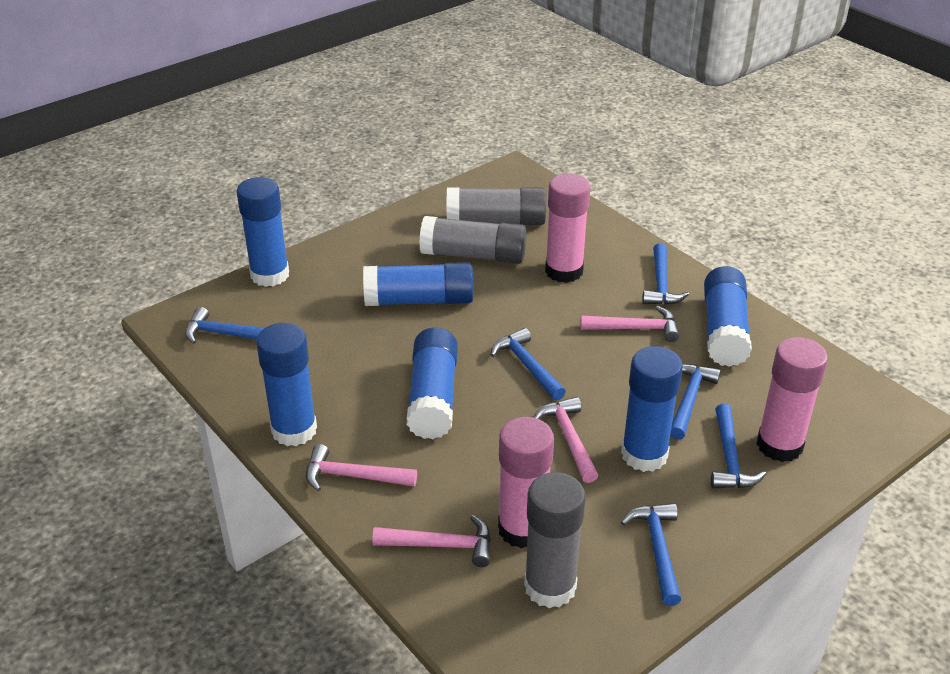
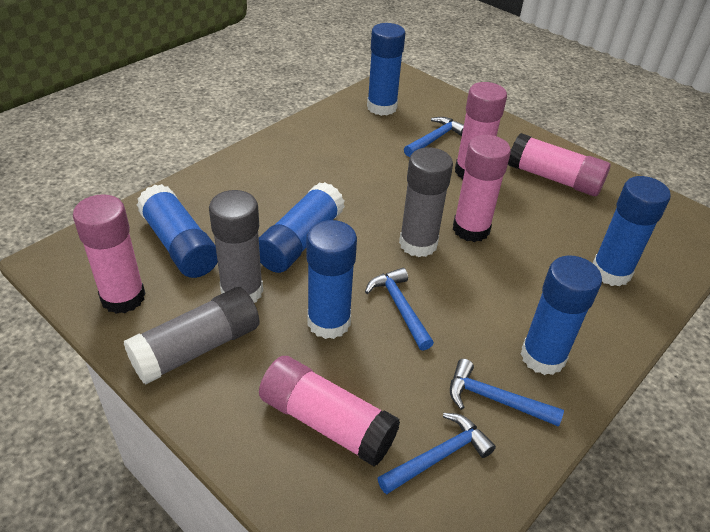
blue hammer: 6 -> 4
pink glue stick: 3 -> 5
pink hammer: 4 -> 0

